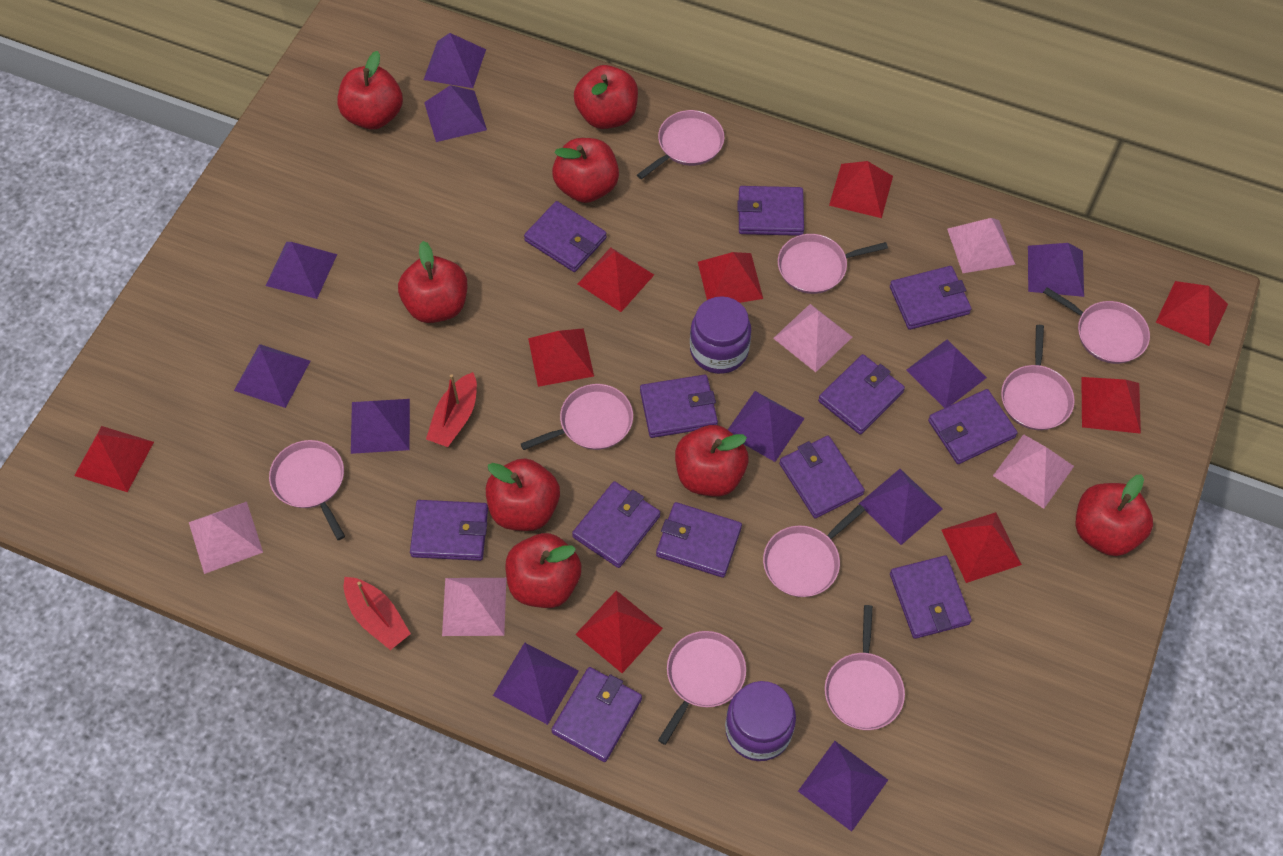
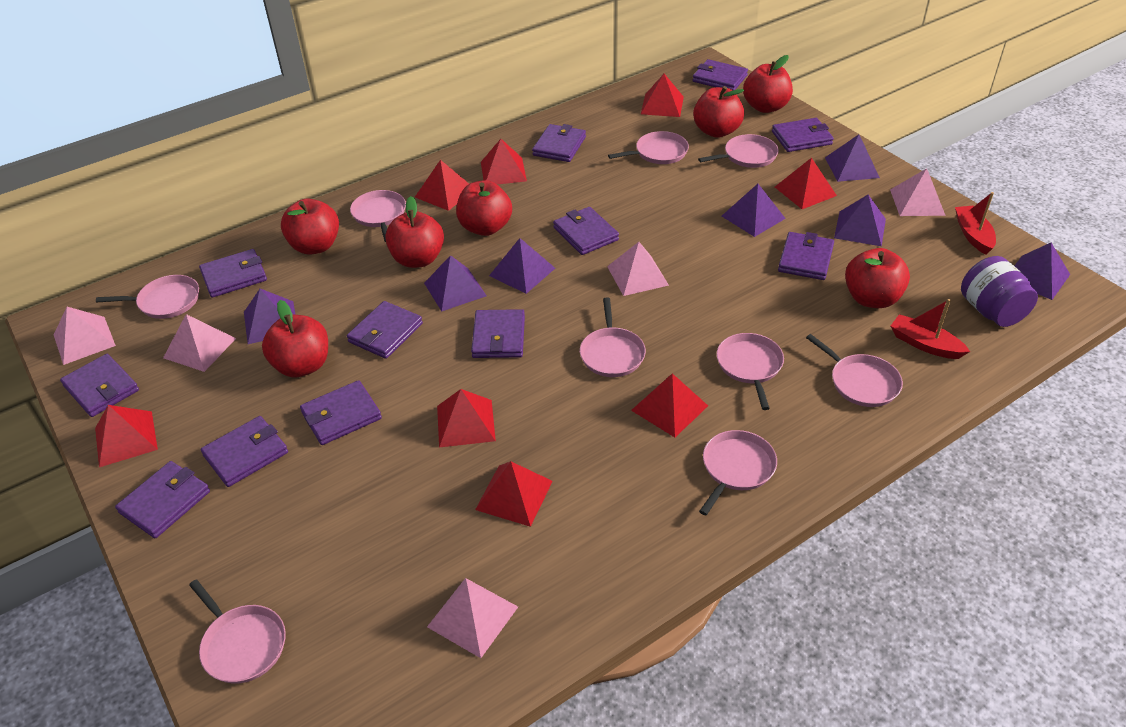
purple jar: 2 -> 1
purple pyramid: 11 -> 7
red apple: 8 -> 7
red pyramid: 9 -> 8

